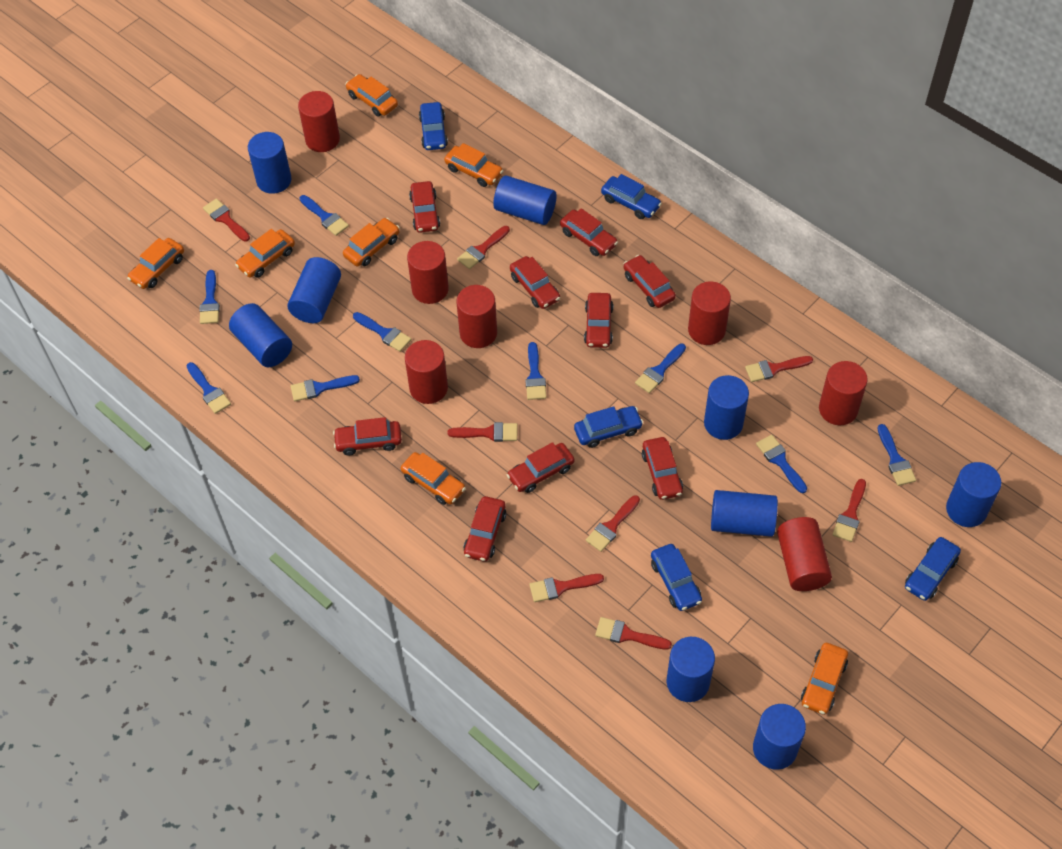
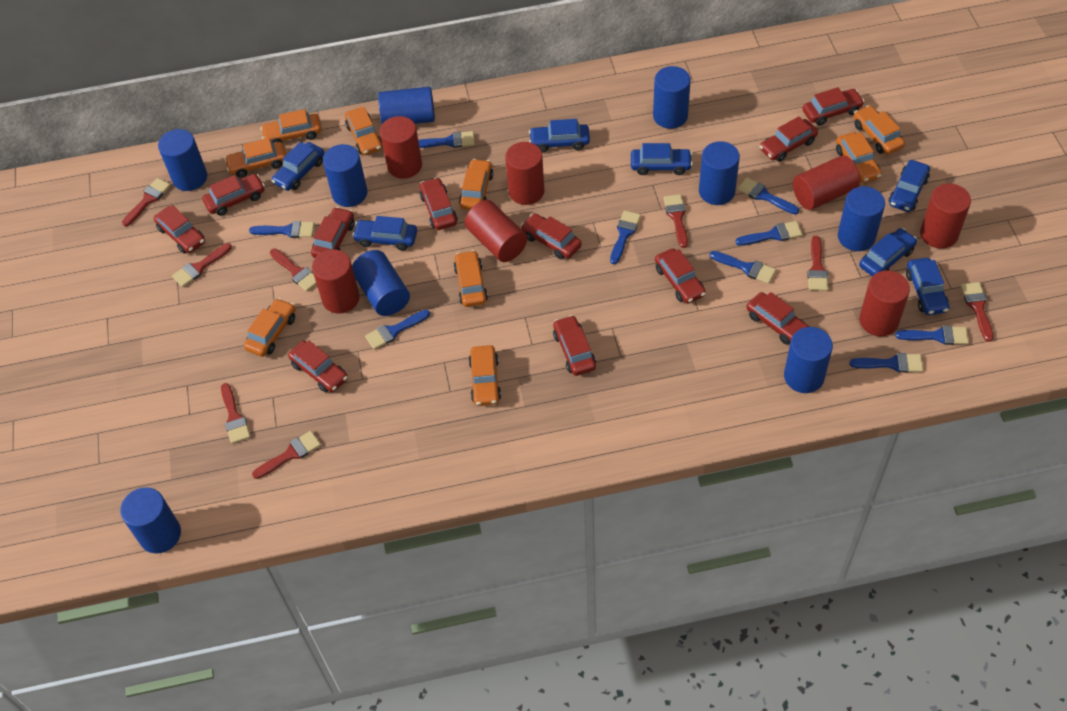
blue car: 5 -> 7
orange car: 7 -> 9
red car: 9 -> 11

